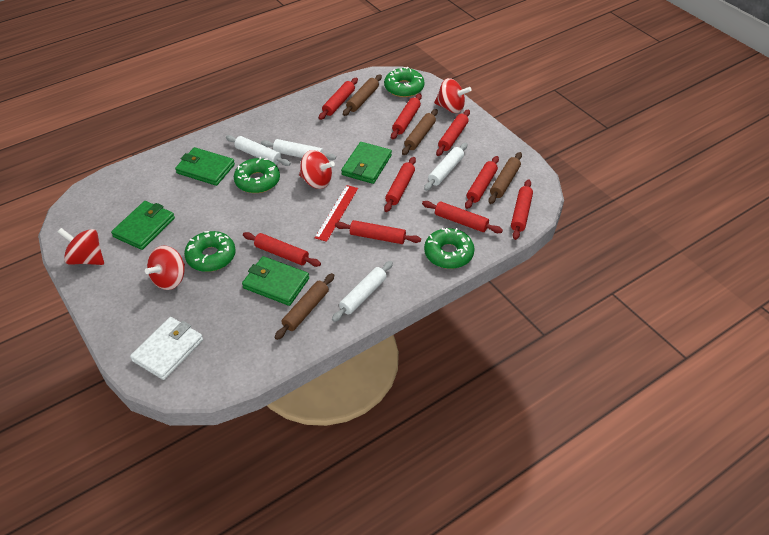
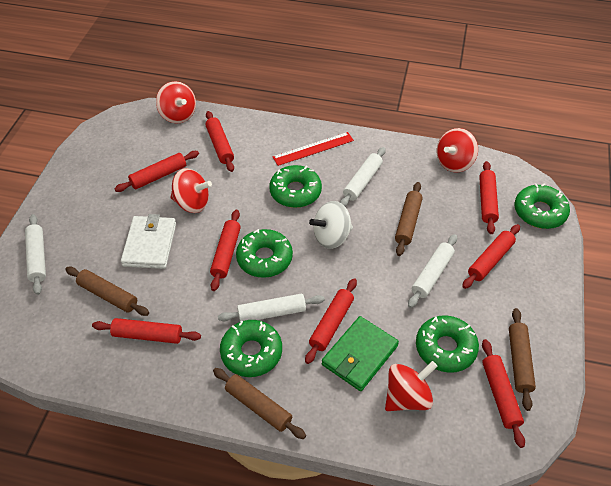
green donut: 4 -> 5
green wallet: 4 -> 1
red rolling pin: 9 -> 8
white spinning top: 0 -> 1

